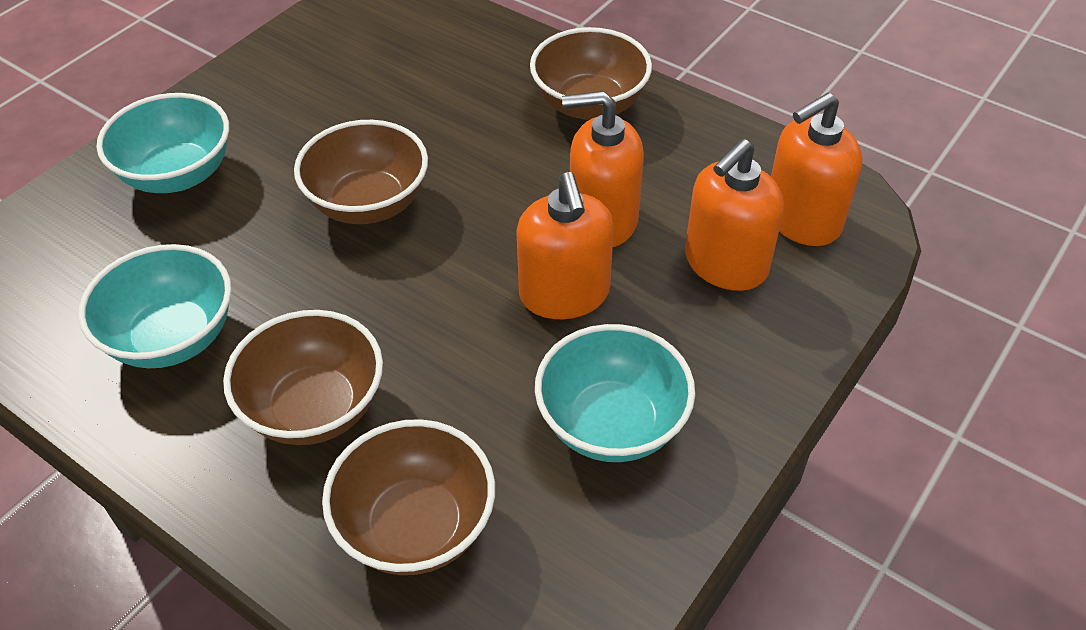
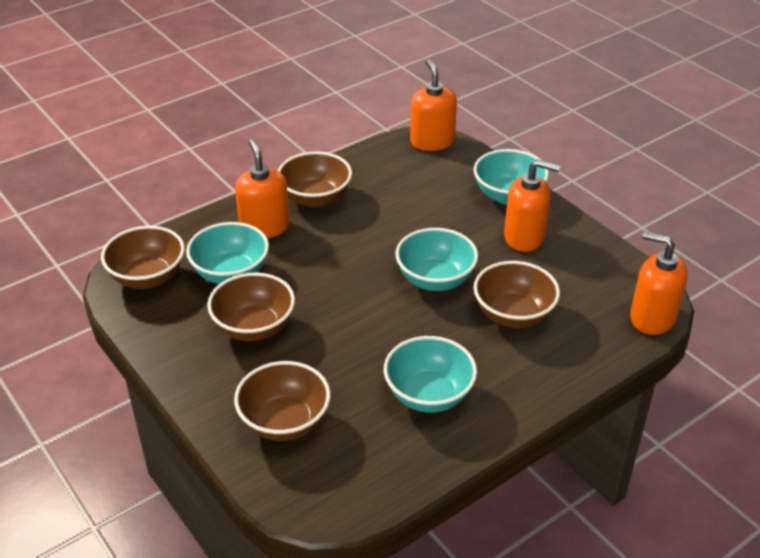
brown bowl: 4 -> 5
turquoise bowl: 3 -> 4

